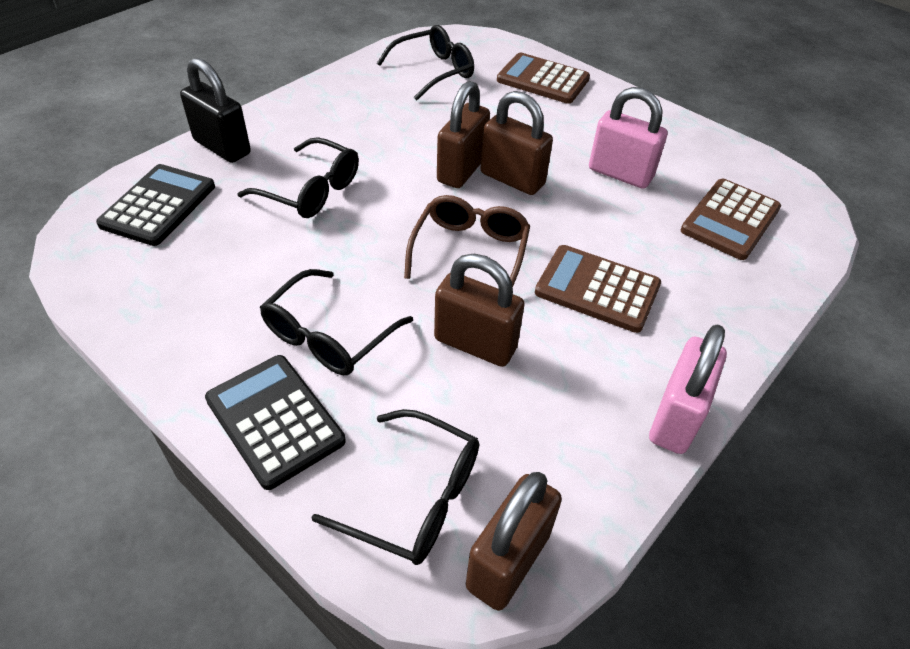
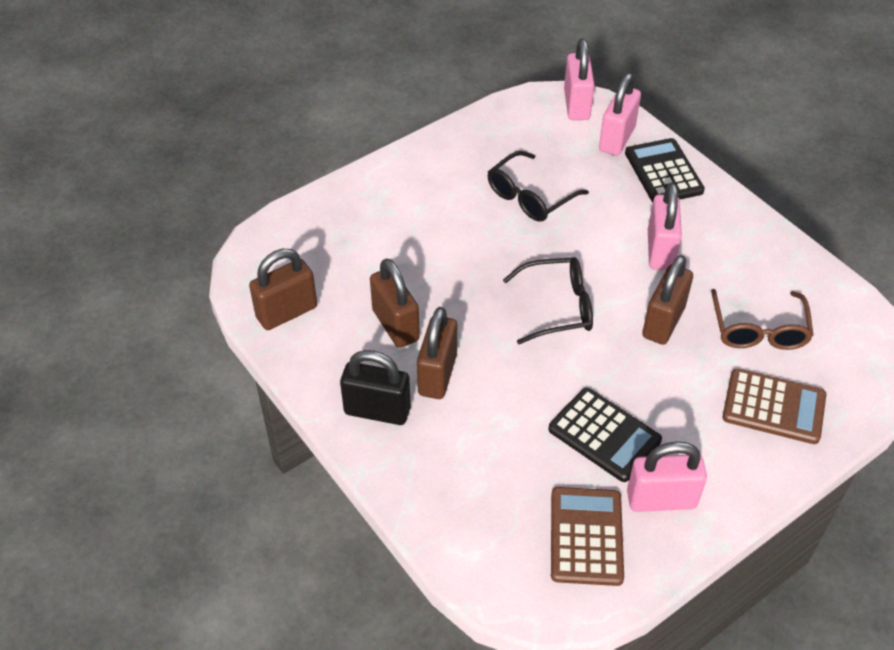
black glasses: 4 -> 2
brown calculator: 3 -> 2
pink padlock: 2 -> 4

